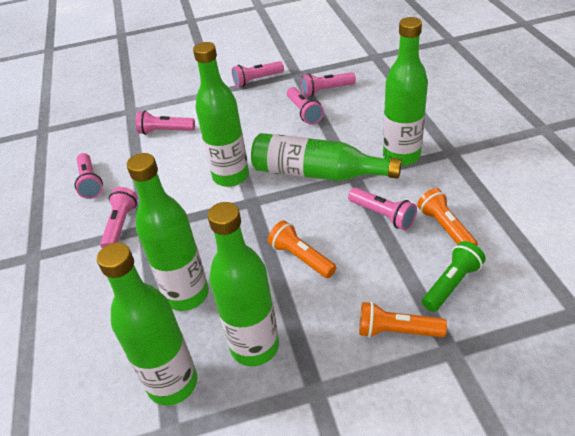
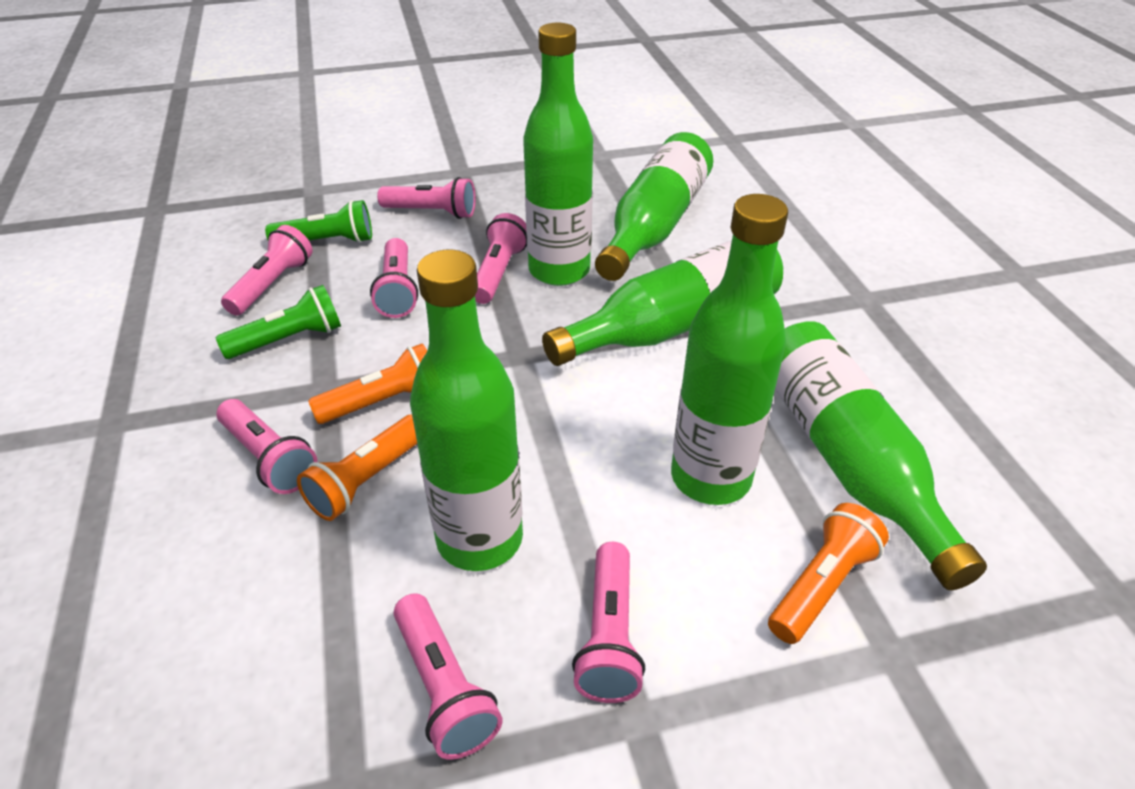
green flashlight: 1 -> 2

